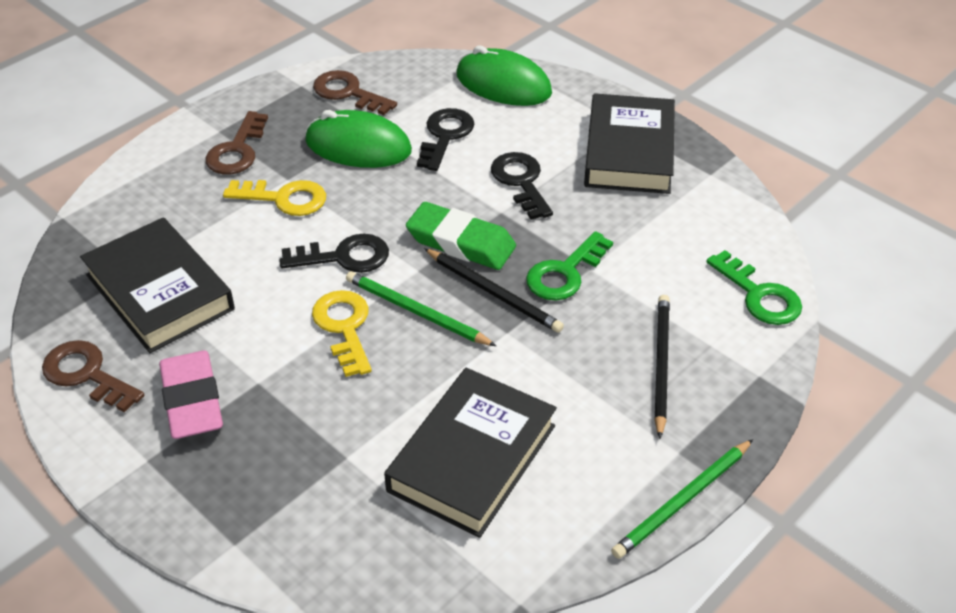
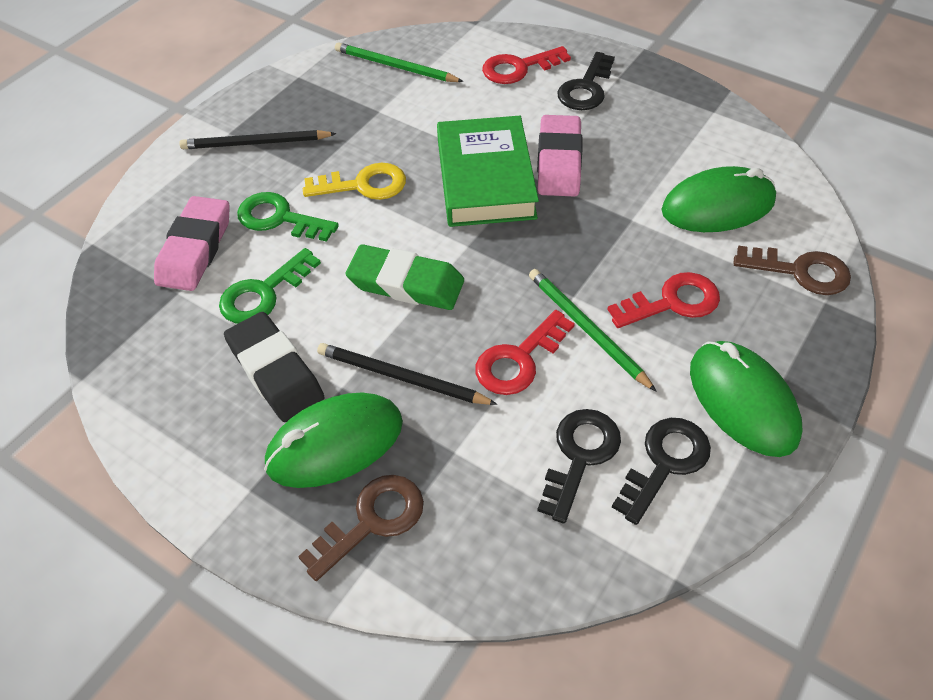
black book: 3 -> 0
black eraser: 0 -> 1
brown key: 3 -> 2
green book: 0 -> 1
green mouse: 2 -> 3
pink eraser: 1 -> 2
red key: 0 -> 3
yellow key: 2 -> 1

